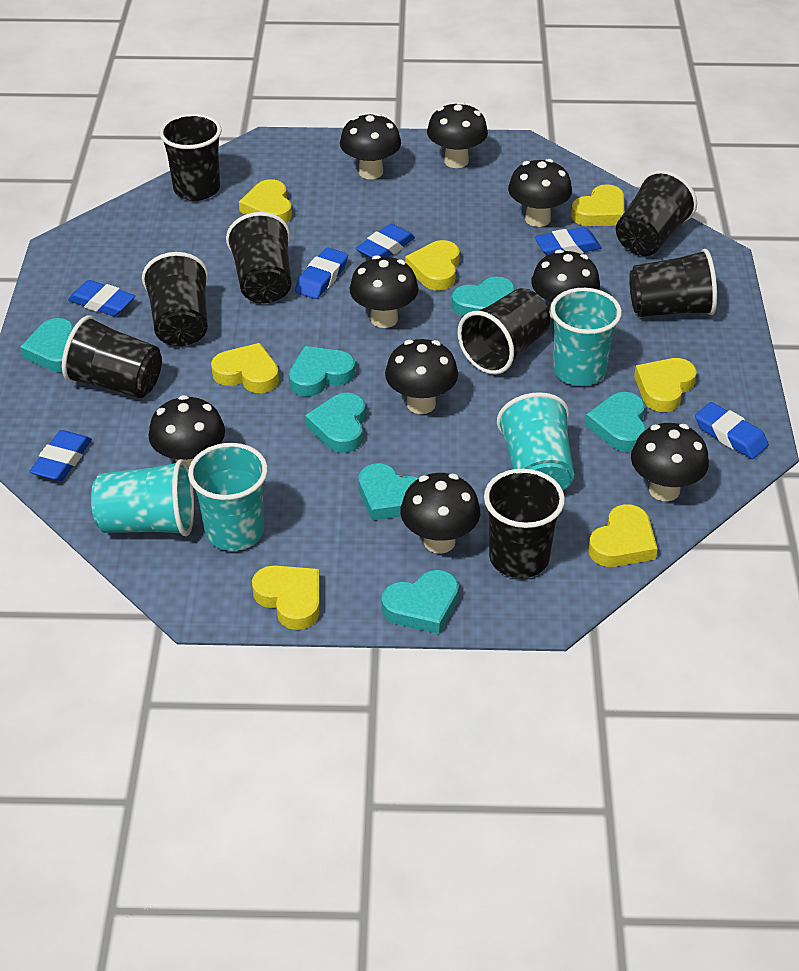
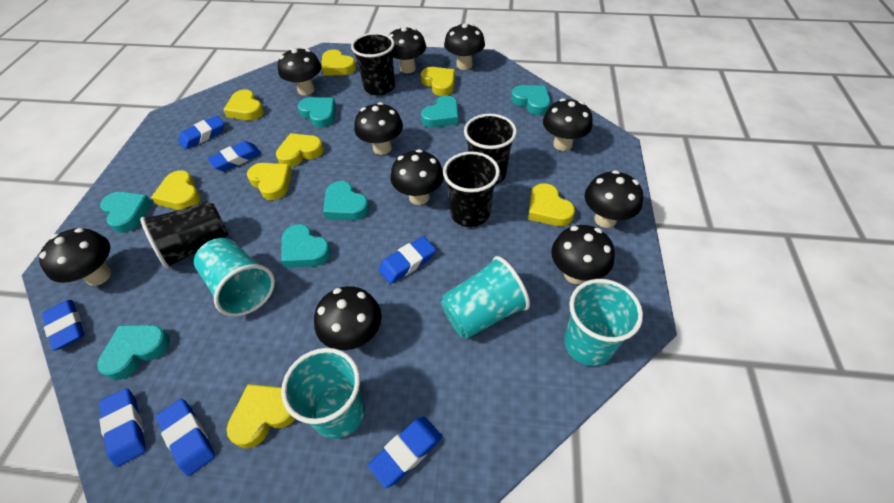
black cup: 8 -> 4
black mushroom: 9 -> 10
blue eraser: 6 -> 7
yellow heart: 7 -> 8

